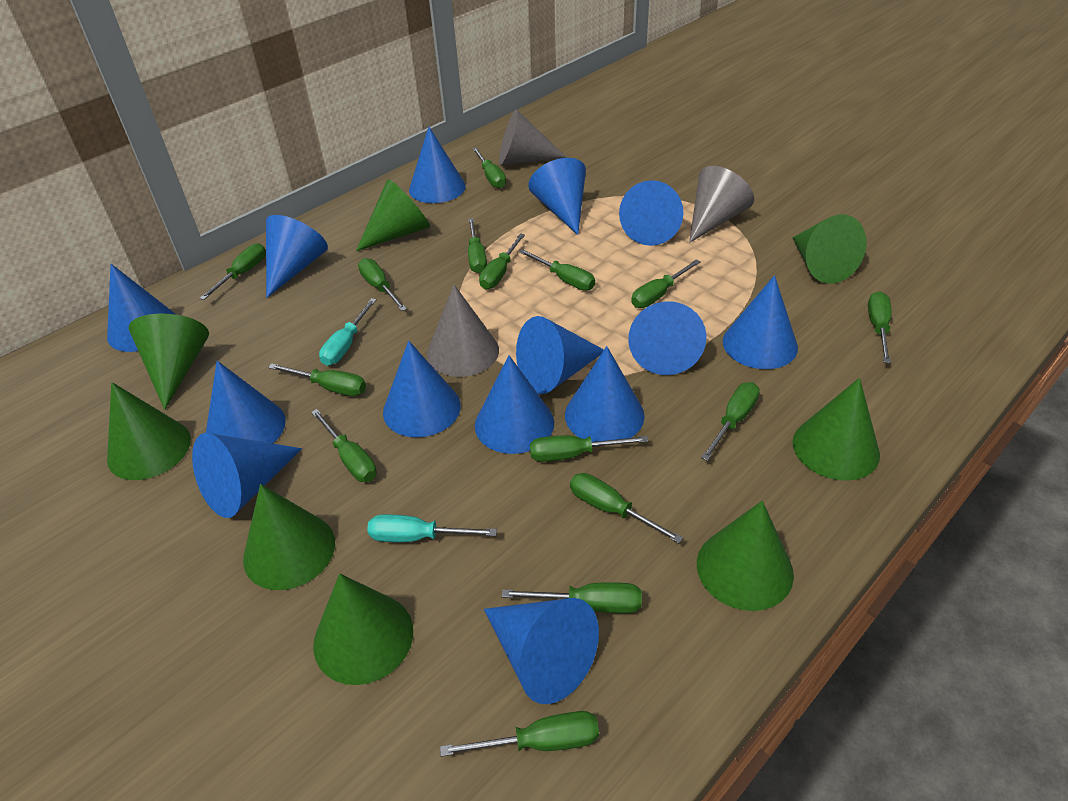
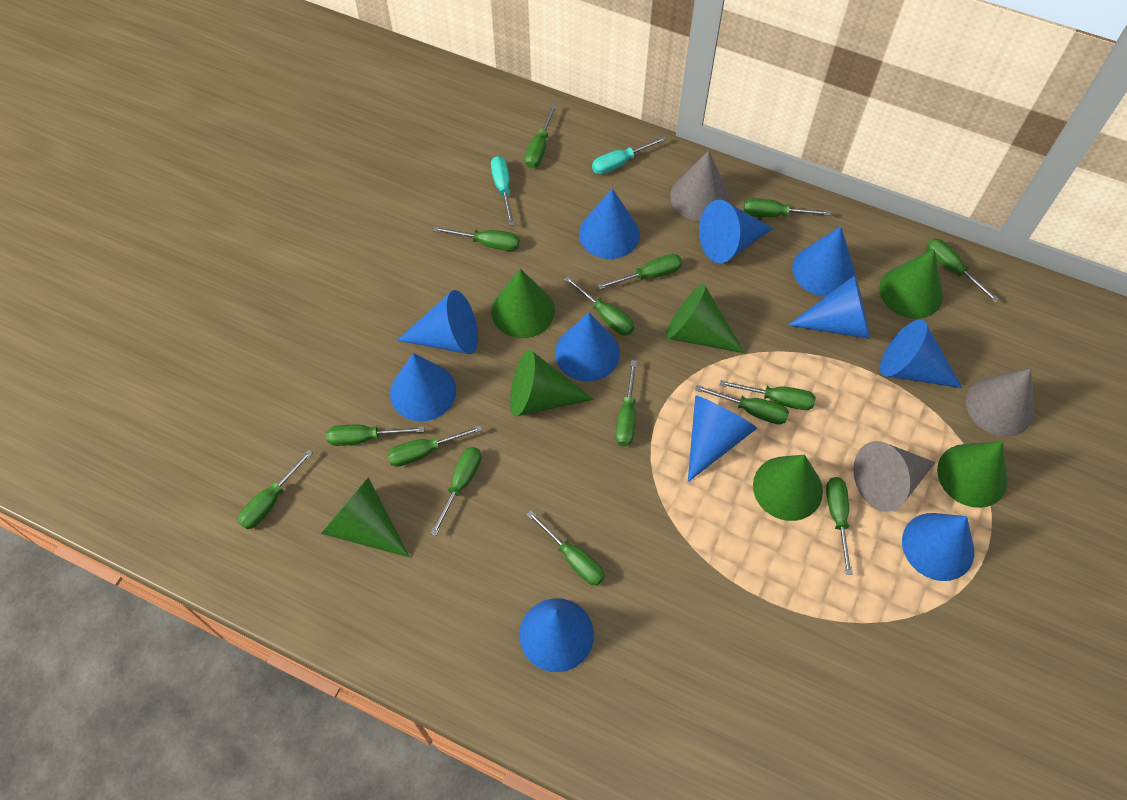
blue cone: 14 -> 11
green cone: 8 -> 7

